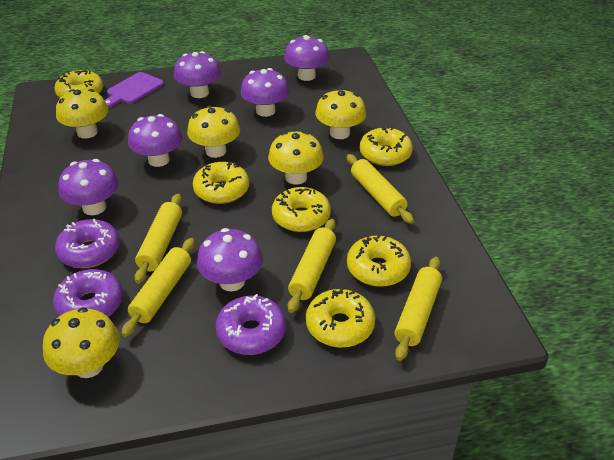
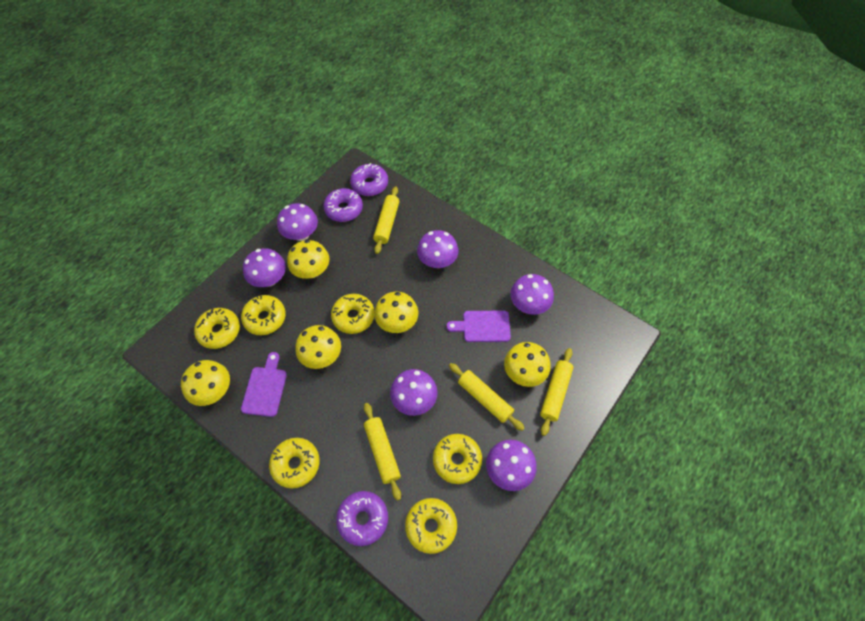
purple cutting board: 1 -> 2
yellow rolling pin: 5 -> 4

